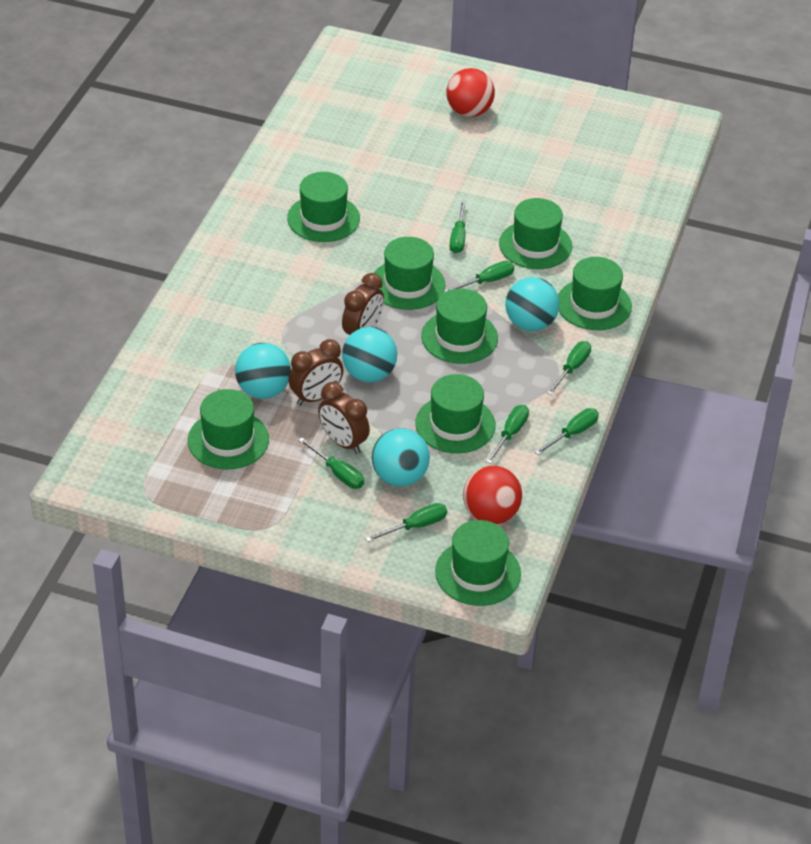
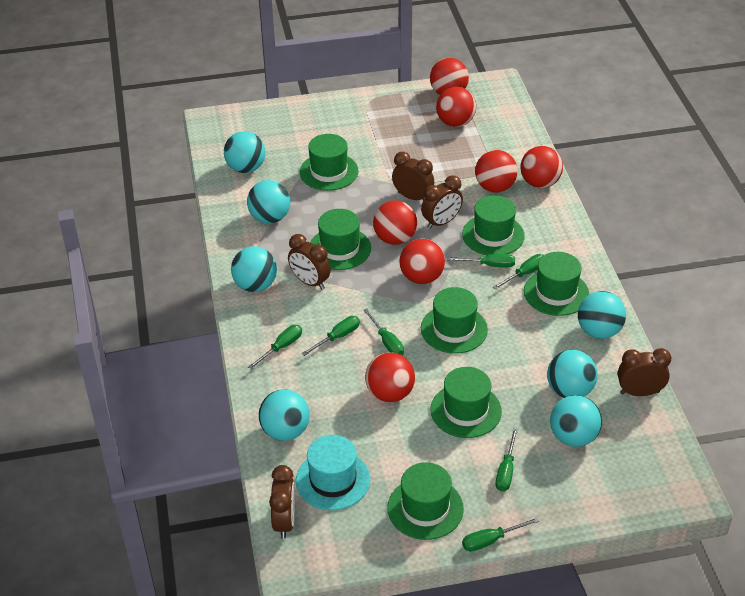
brown clock: 3 -> 5
green hat: 8 -> 7
red ball: 2 -> 7
turquoise ball: 4 -> 7
turquoise hat: 0 -> 1

